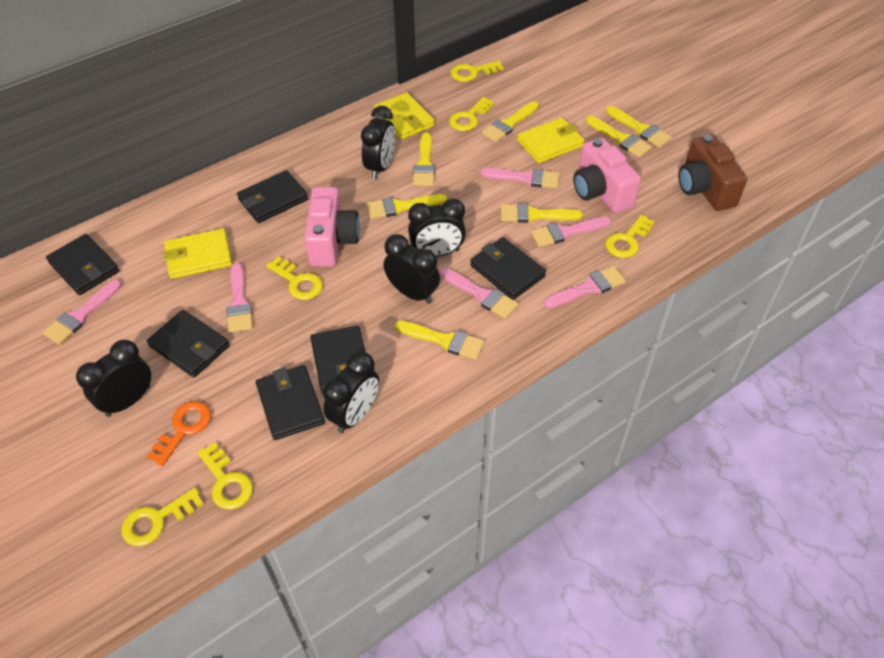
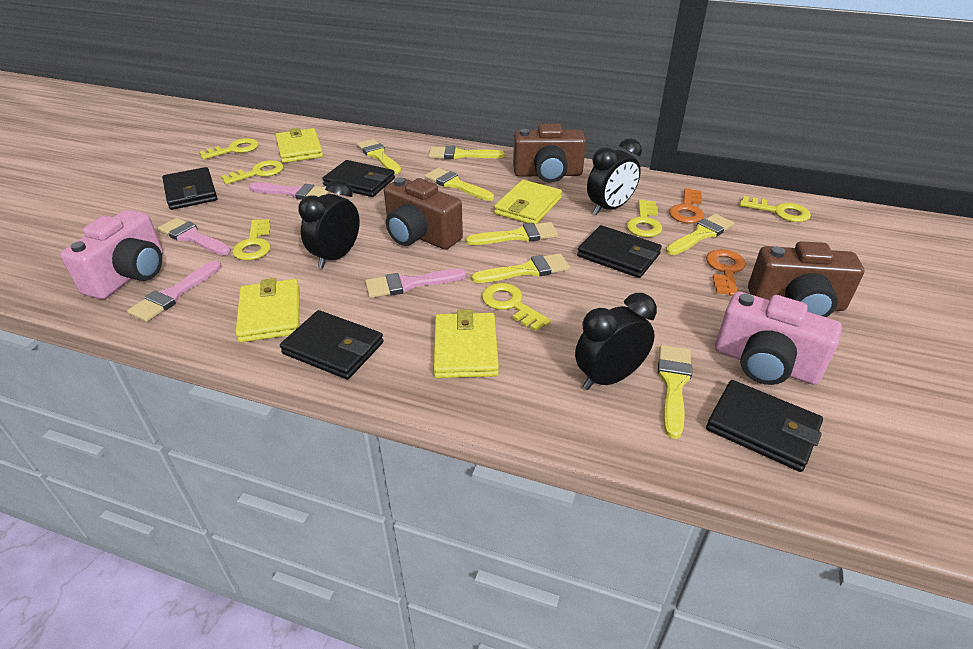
black clock: 5 -> 3
black wallet: 6 -> 5
brown camera: 1 -> 3
orange key: 1 -> 2
pink brush: 6 -> 4
yellow wallet: 3 -> 4

